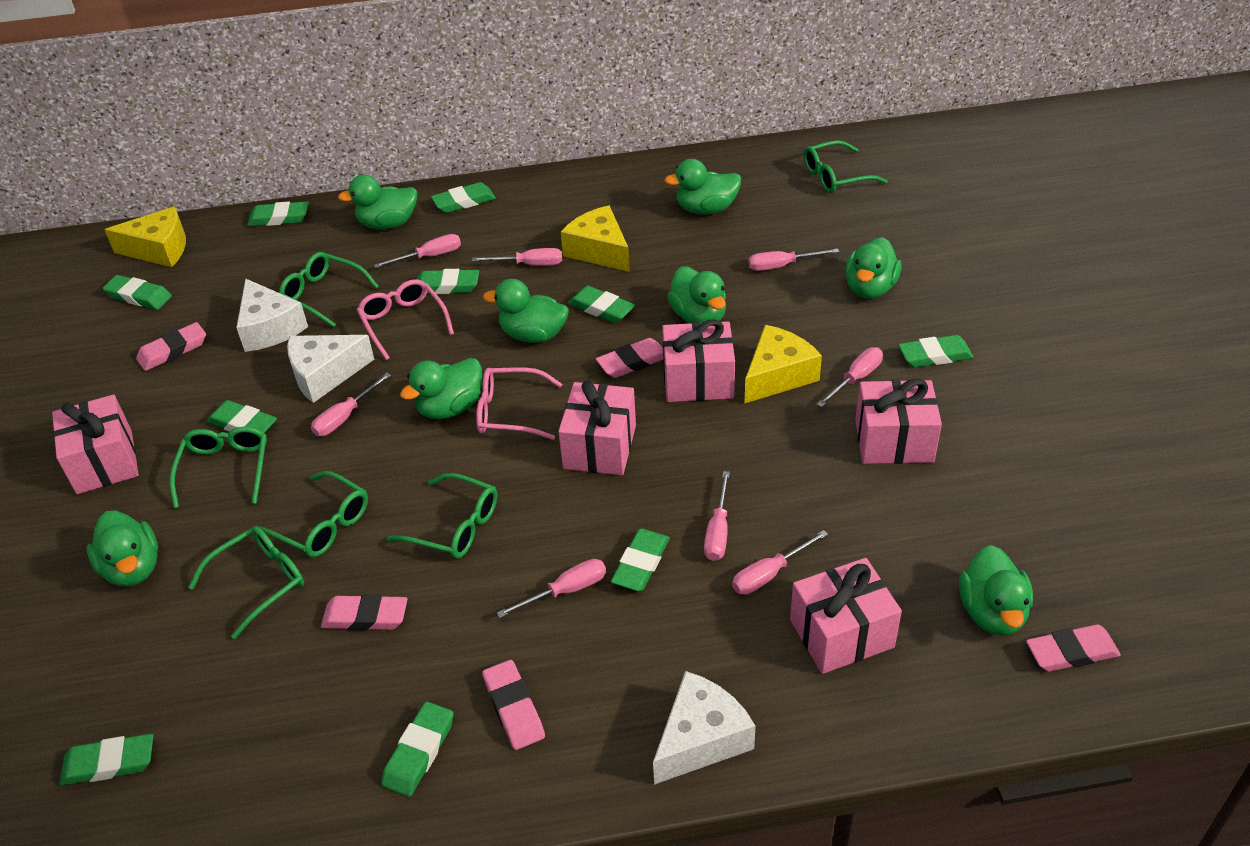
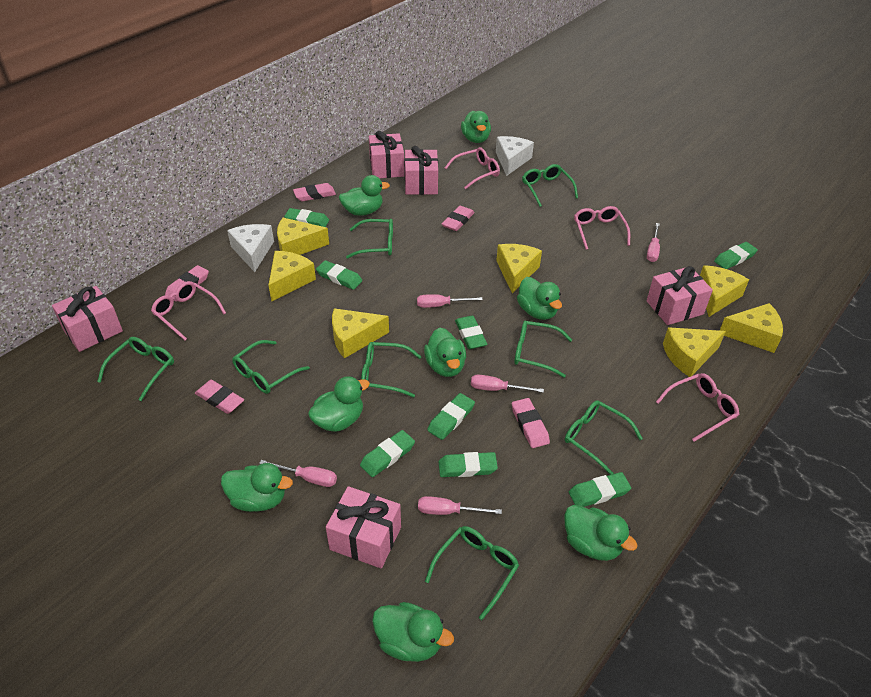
green eraser: 10 -> 8
green glasses: 6 -> 8
pink glasses: 2 -> 4
pink screwdriver: 8 -> 5
white cheese: 3 -> 2
yellow cheese: 3 -> 7

